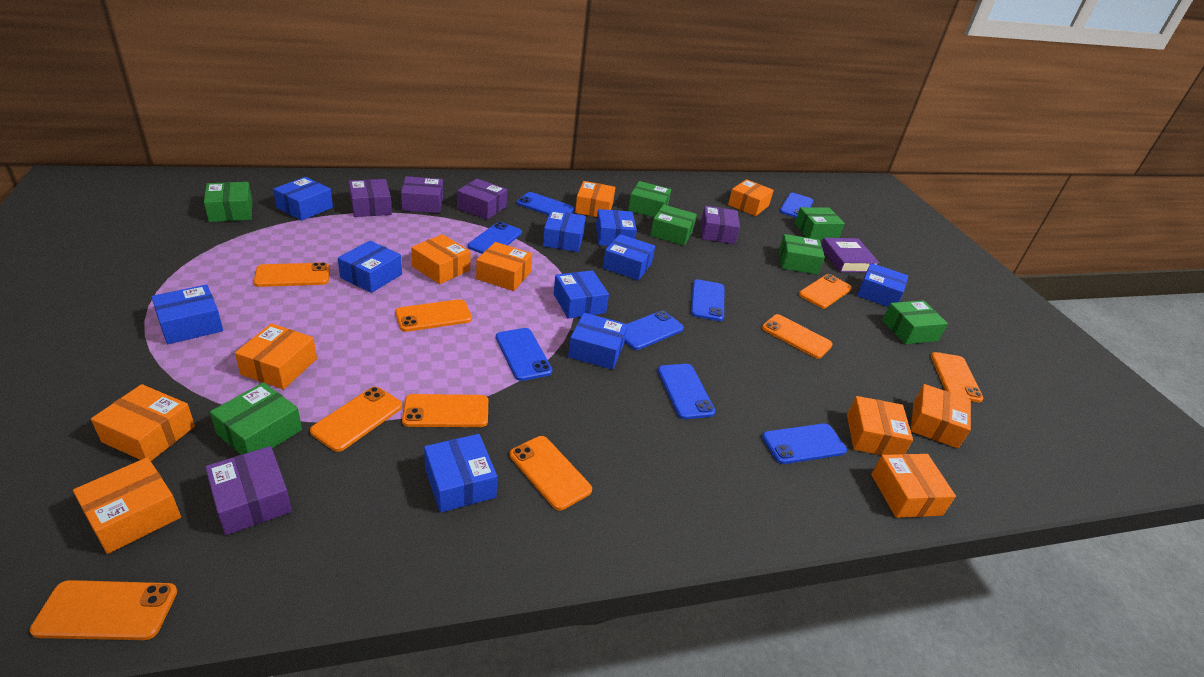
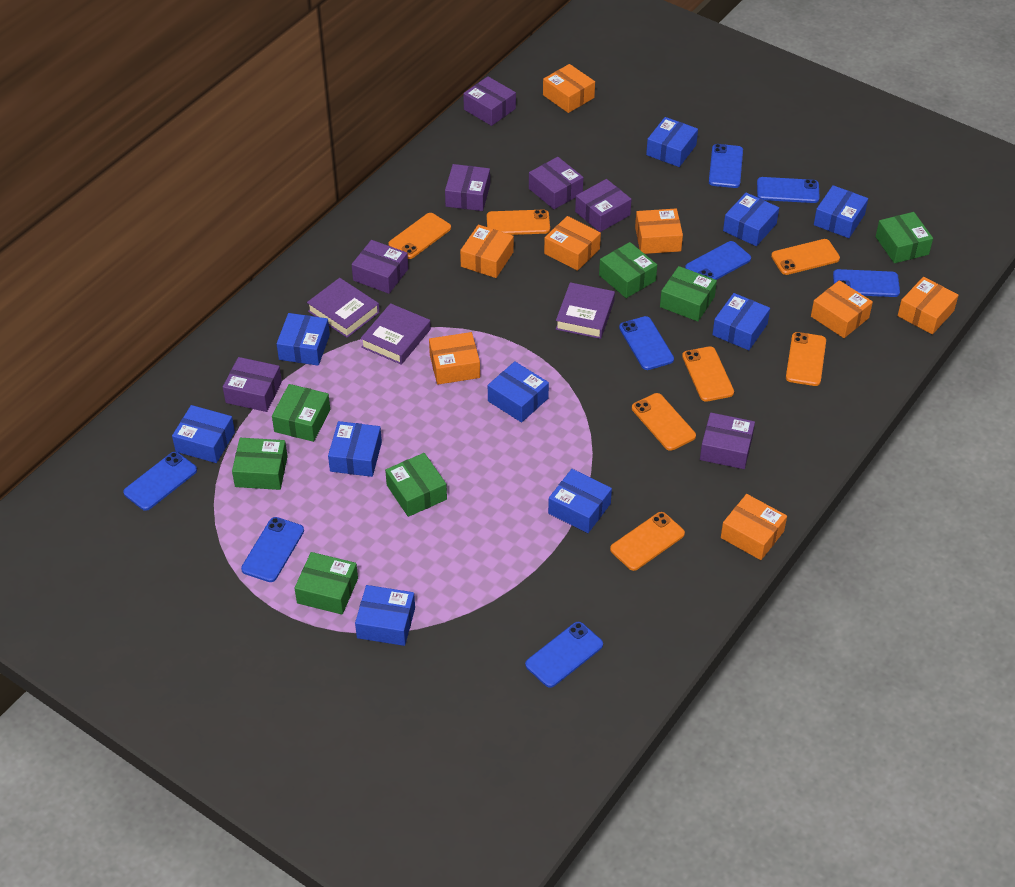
orange box: 10 -> 8
orange phone: 9 -> 7
purple book: 1 -> 3
purple box: 5 -> 7

